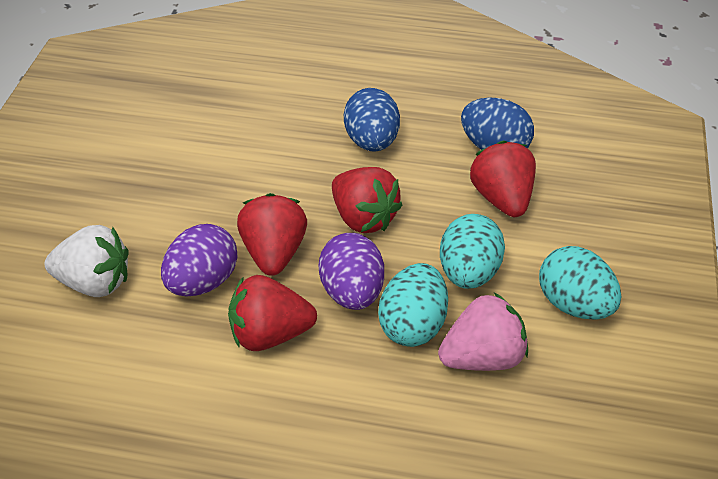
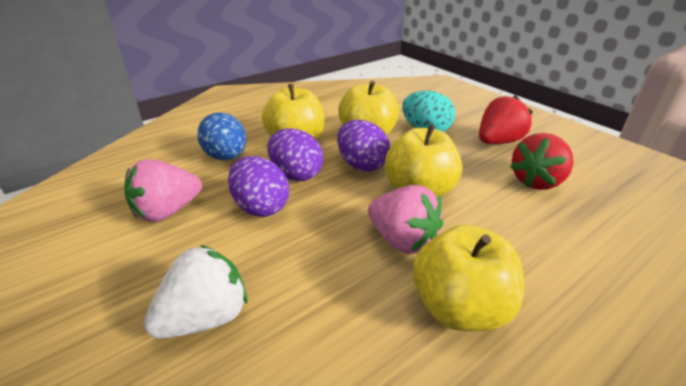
blue egg: 2 -> 1
pink strawberry: 1 -> 2
purple egg: 2 -> 3
red strawberry: 4 -> 2
turquoise egg: 3 -> 1
yellow apple: 0 -> 4

